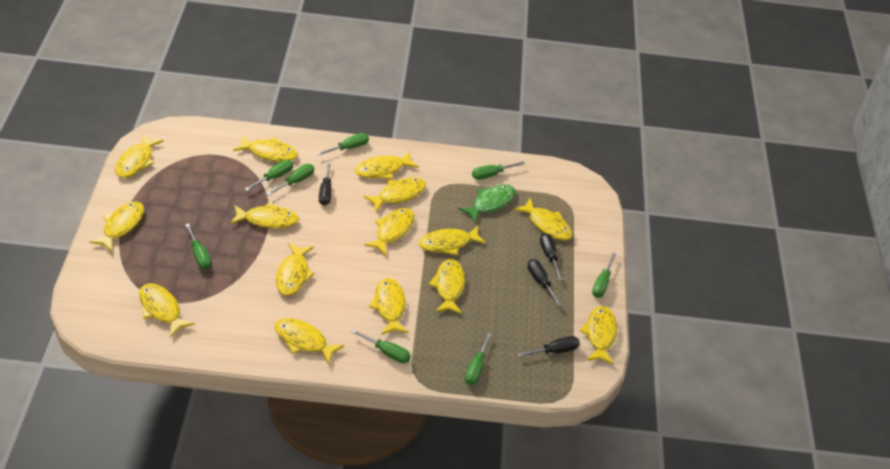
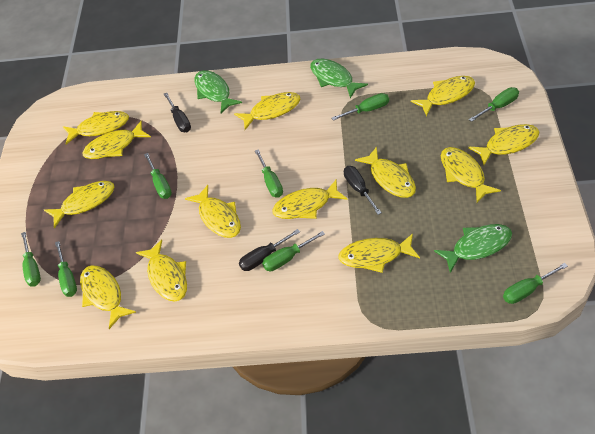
black screwdriver: 4 -> 3
green fish: 1 -> 3
yellow fish: 15 -> 13

